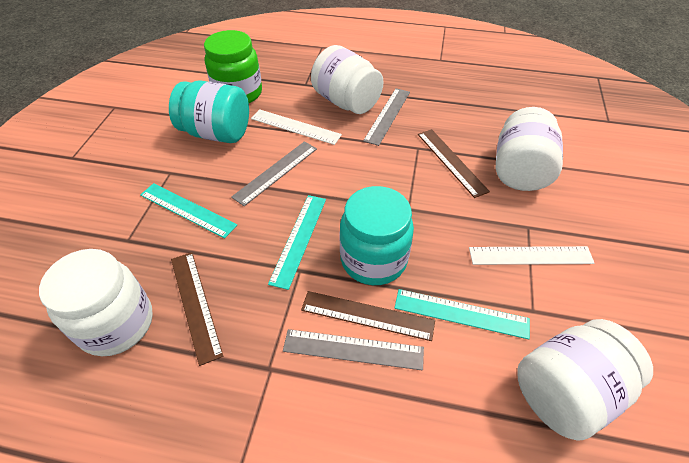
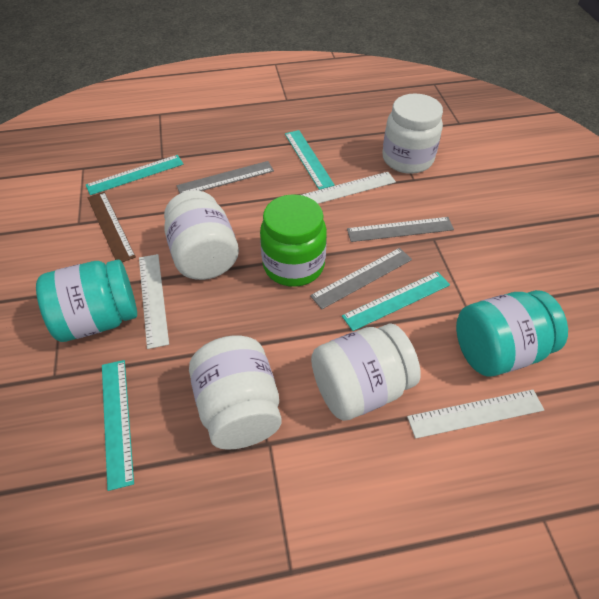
brown ruler: 3 -> 1
turquoise ruler: 3 -> 4
white ruler: 2 -> 3

